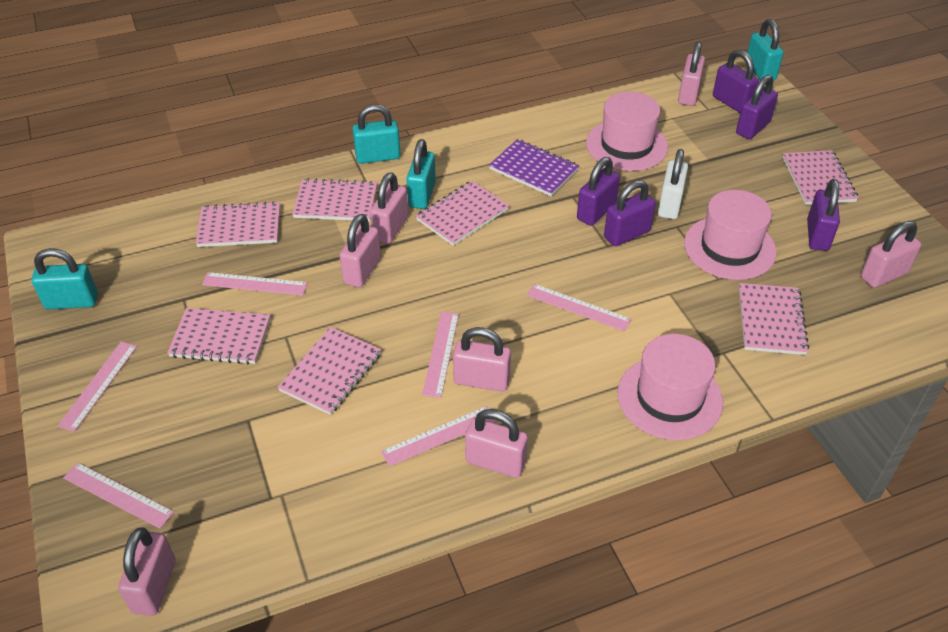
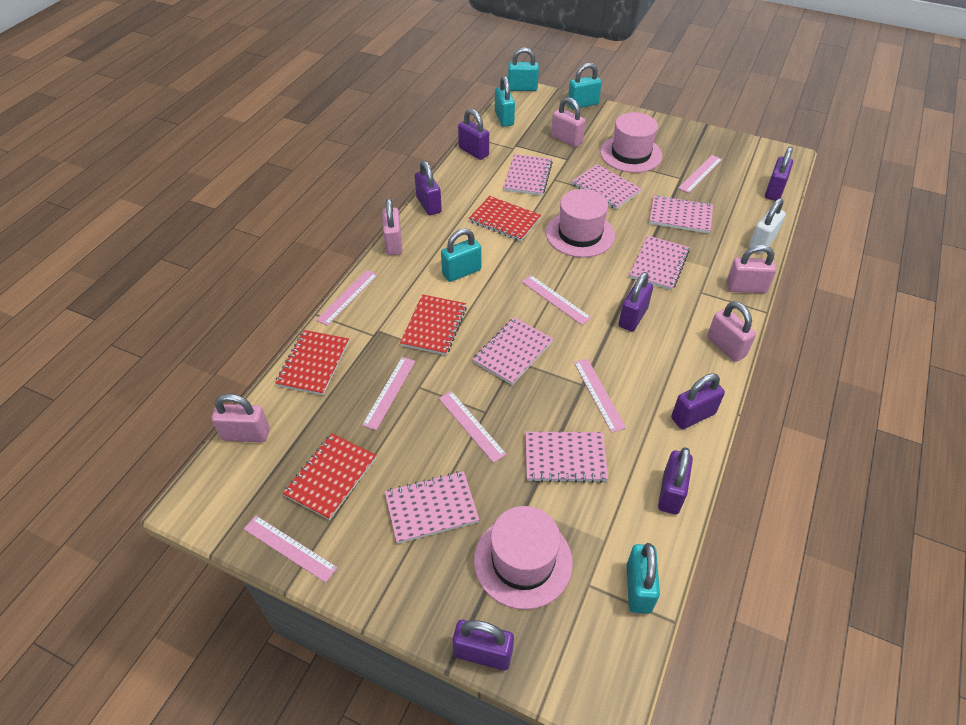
pink padlock: 7 -> 5
pink ruler: 6 -> 7
purple notebook: 1 -> 0
purple padlock: 5 -> 7
red notebook: 0 -> 4
turquoise padlock: 4 -> 5

